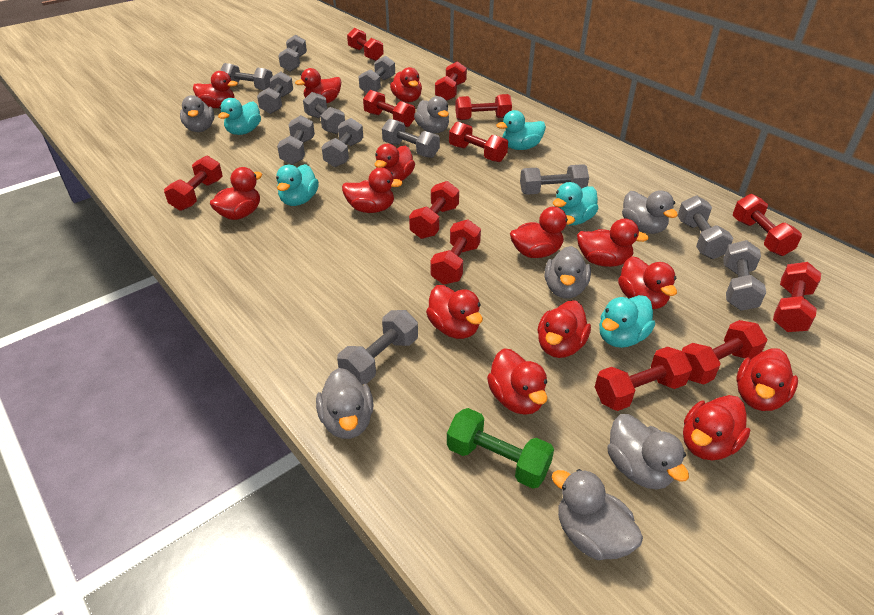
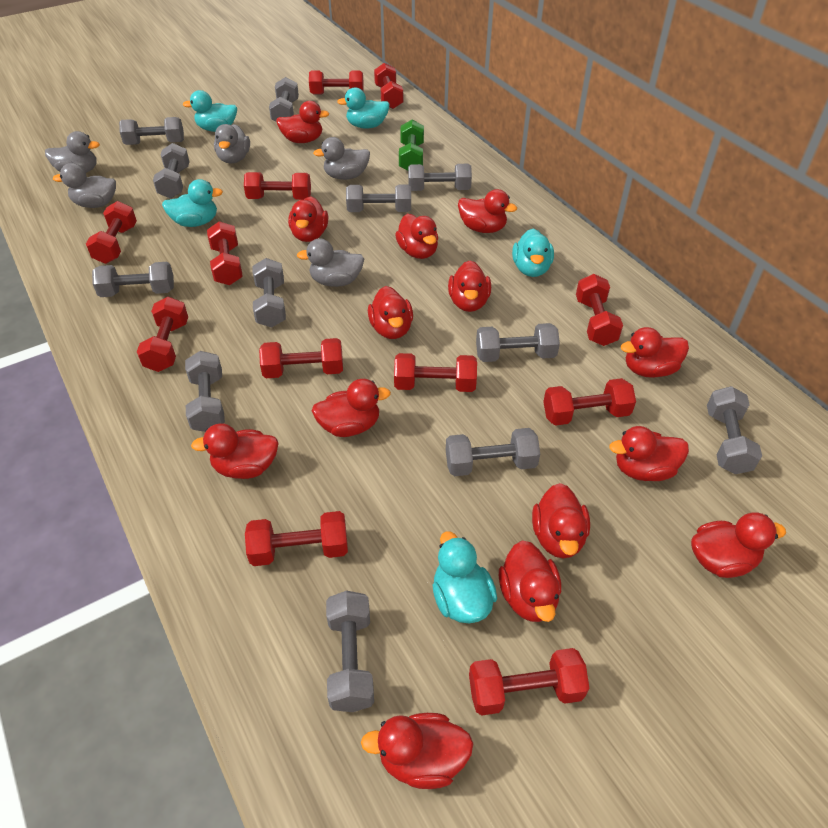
grey duck: 7 -> 5

